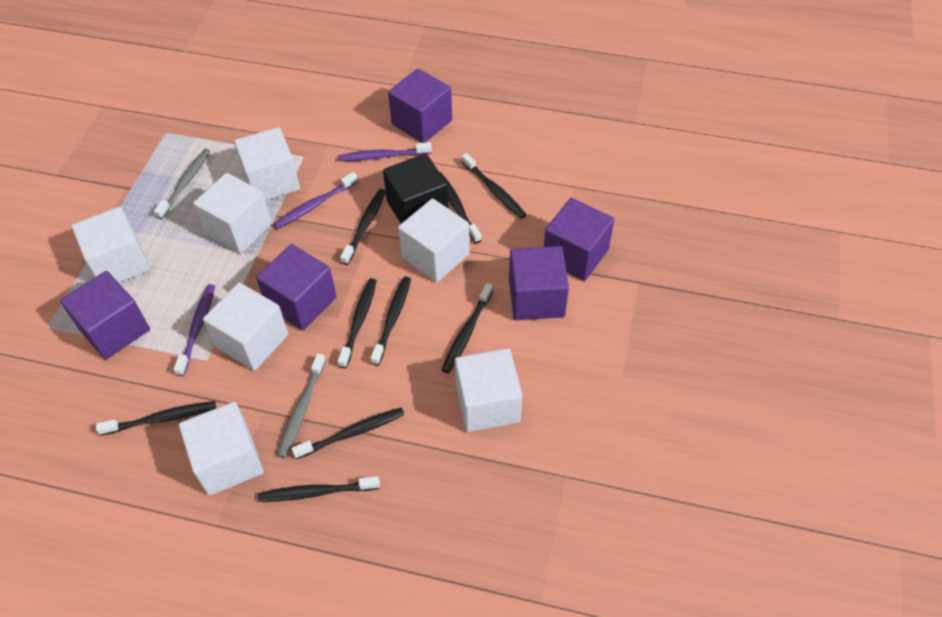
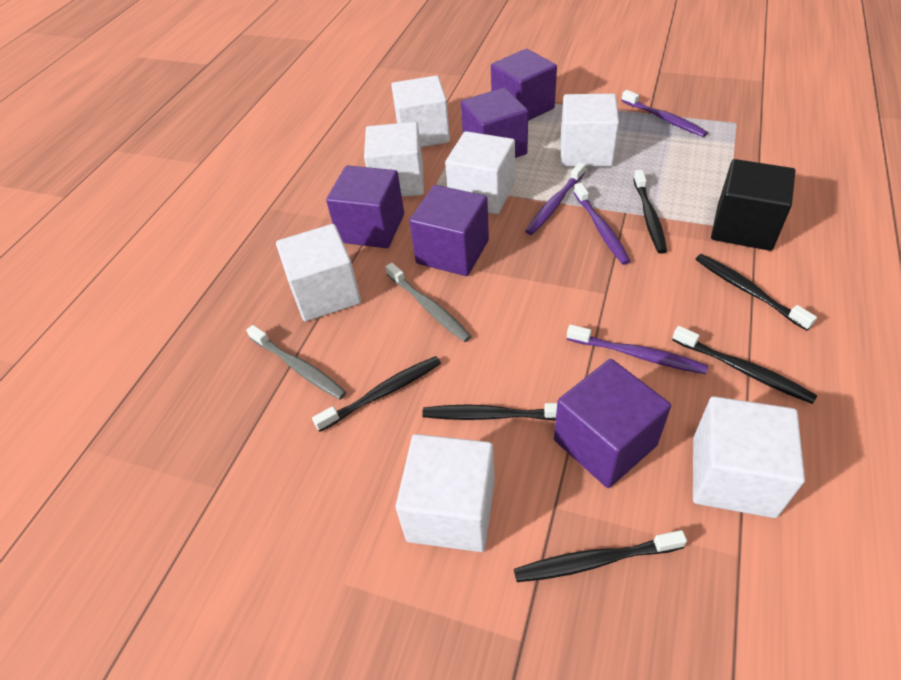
black toothbrush: 9 -> 6
purple toothbrush: 3 -> 4

